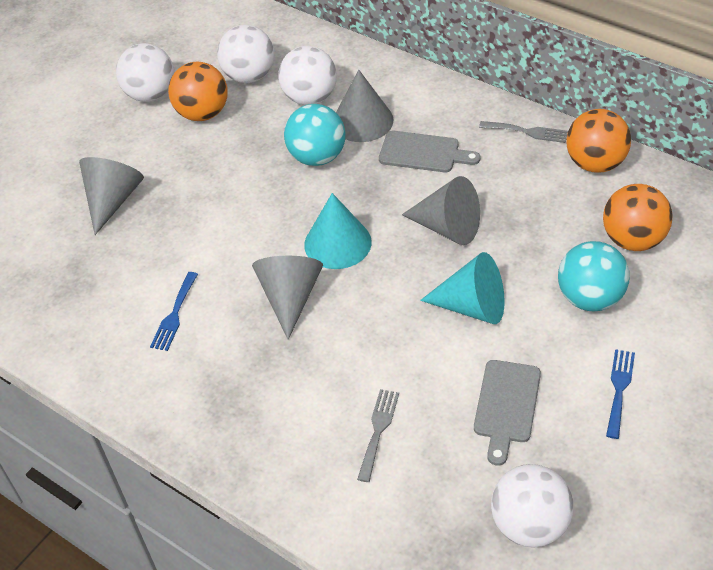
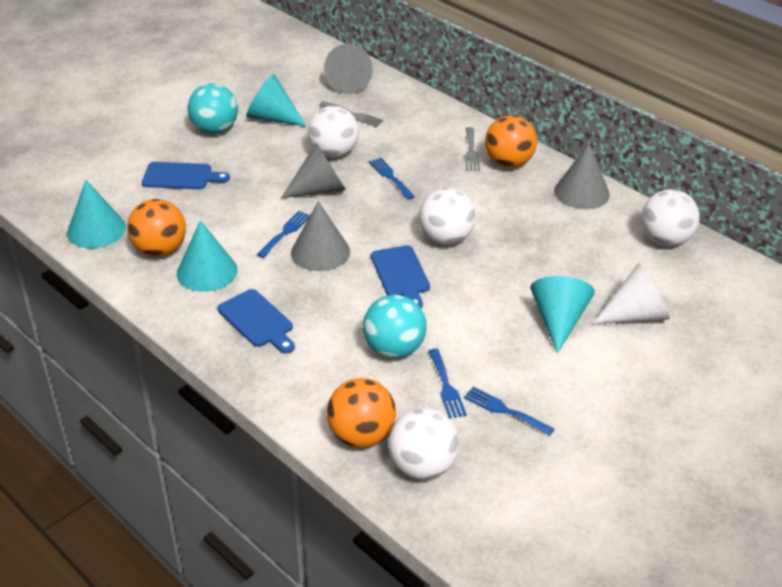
blue cutting board: 0 -> 3
blue fork: 2 -> 4
grey cutting board: 2 -> 0
turquoise cone: 2 -> 4
white cone: 0 -> 1

